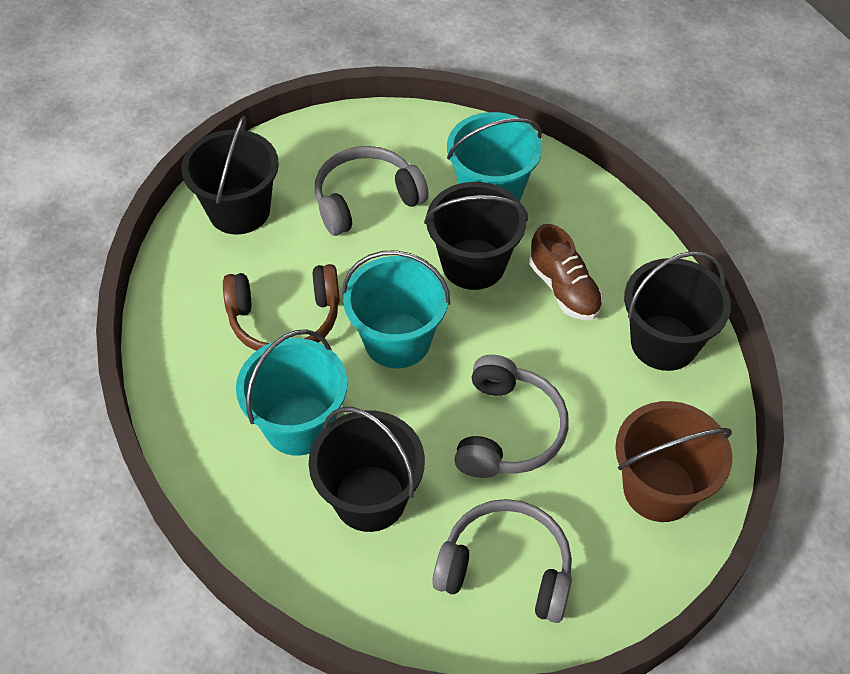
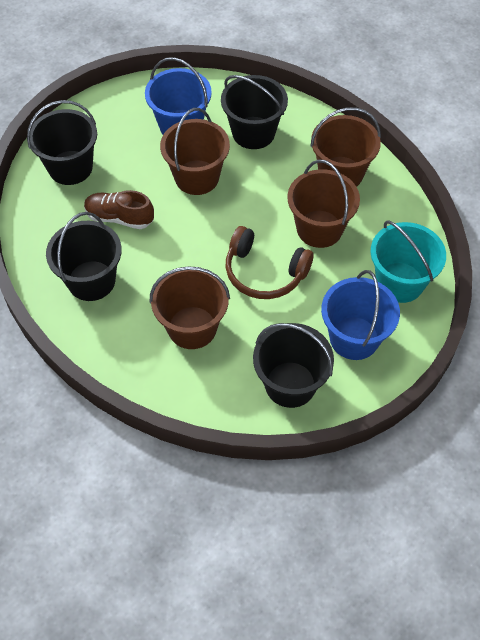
blue bucket: 0 -> 2
brown bucket: 1 -> 4
grey headphones: 3 -> 0
turquoise bucket: 3 -> 1

